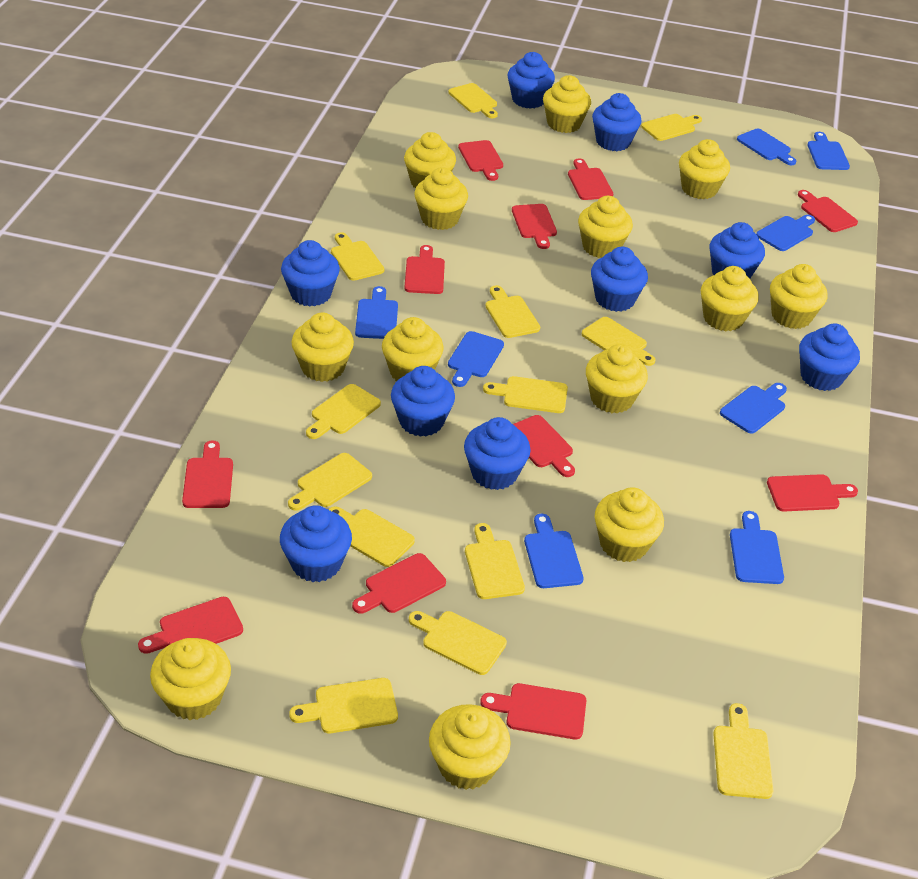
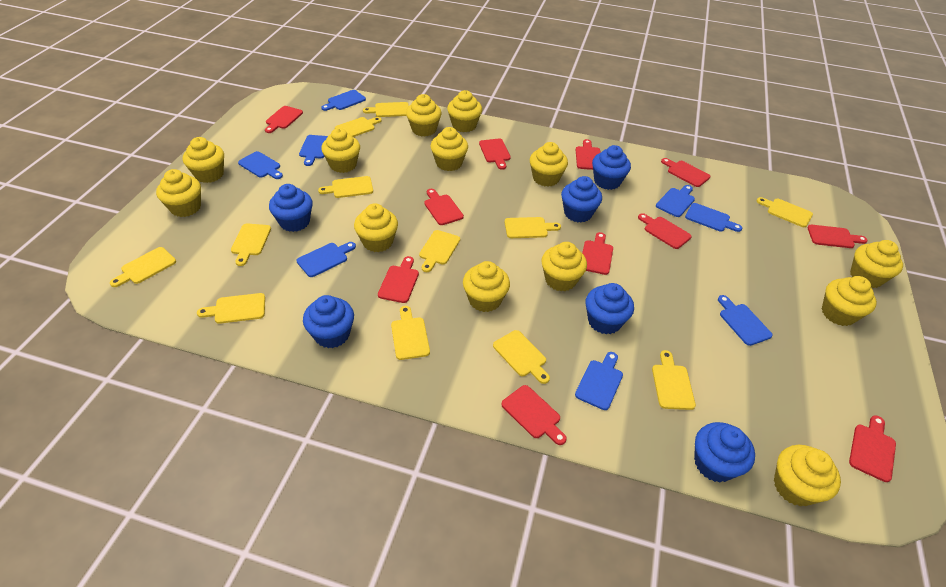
blue cupcake: 9 -> 6
yellow cutting board: 13 -> 12

